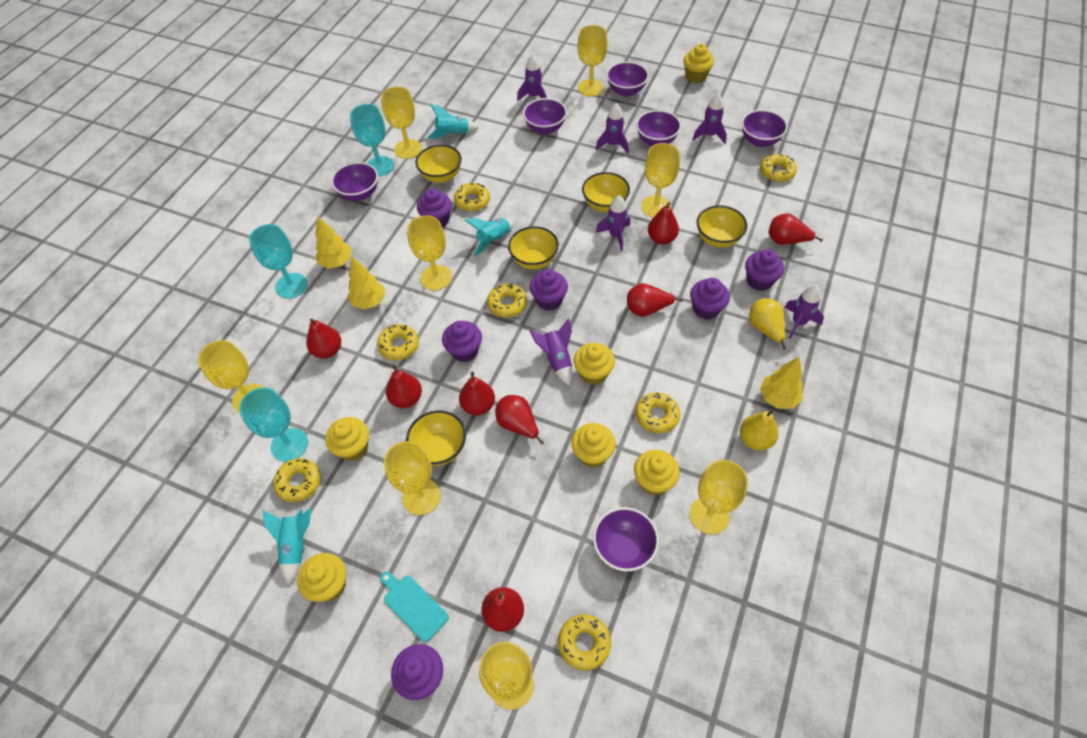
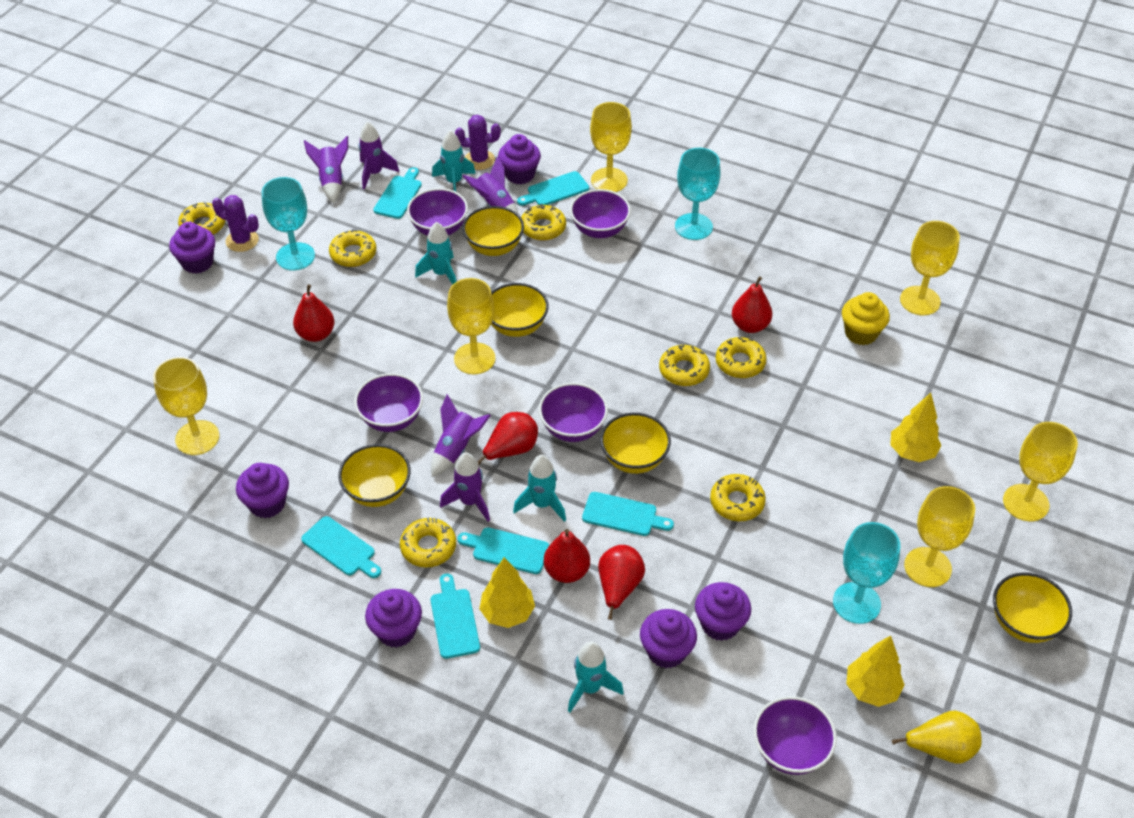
purple bowl: 6 -> 5
purple cactus: 0 -> 2
purple rocket: 6 -> 5
red pear: 8 -> 5
turquoise cutting board: 1 -> 6
turquoise rocket: 3 -> 4
yellow cupcake: 6 -> 1
yellow goblet: 8 -> 6
yellow pear: 2 -> 1

